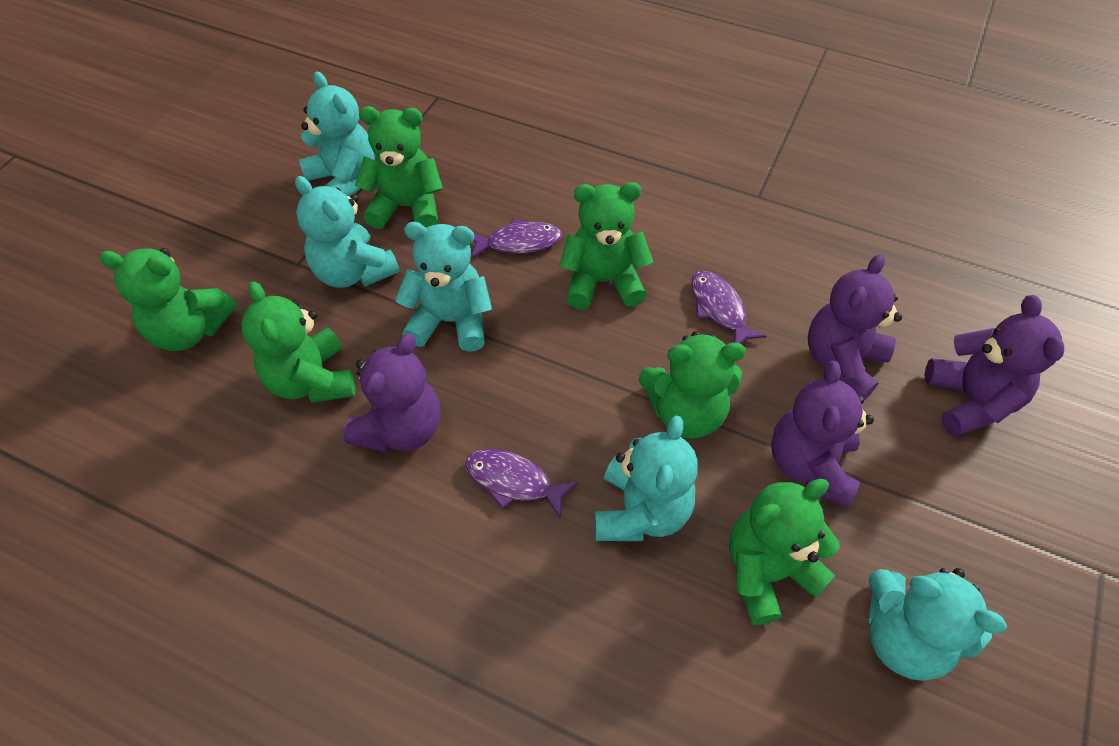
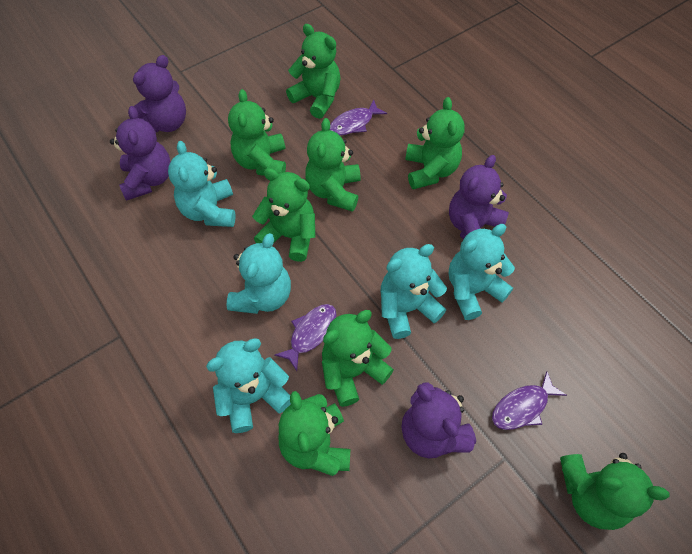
green teddy bear: 6 -> 8

